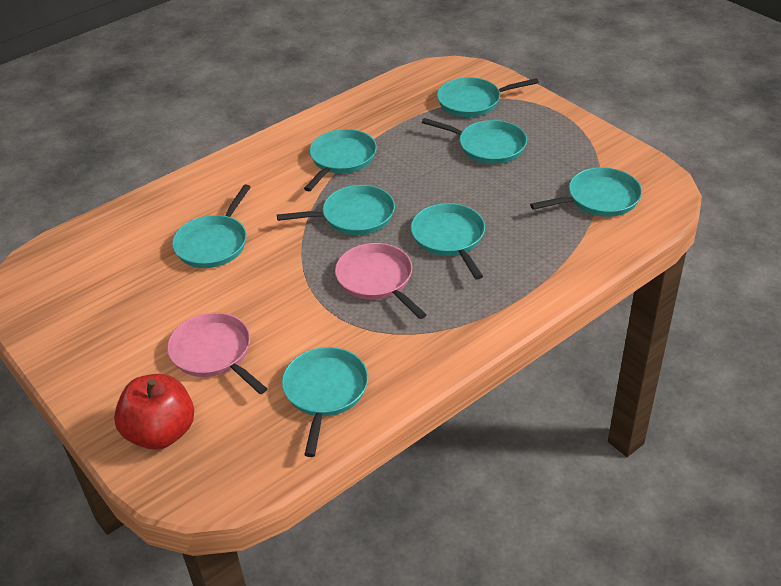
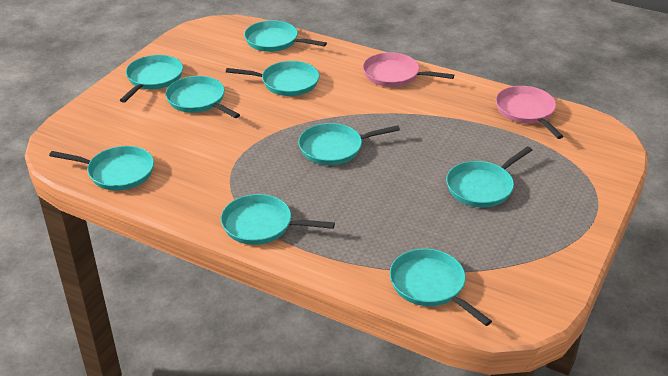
red apple: 1 -> 0
turquoise pan: 8 -> 9

